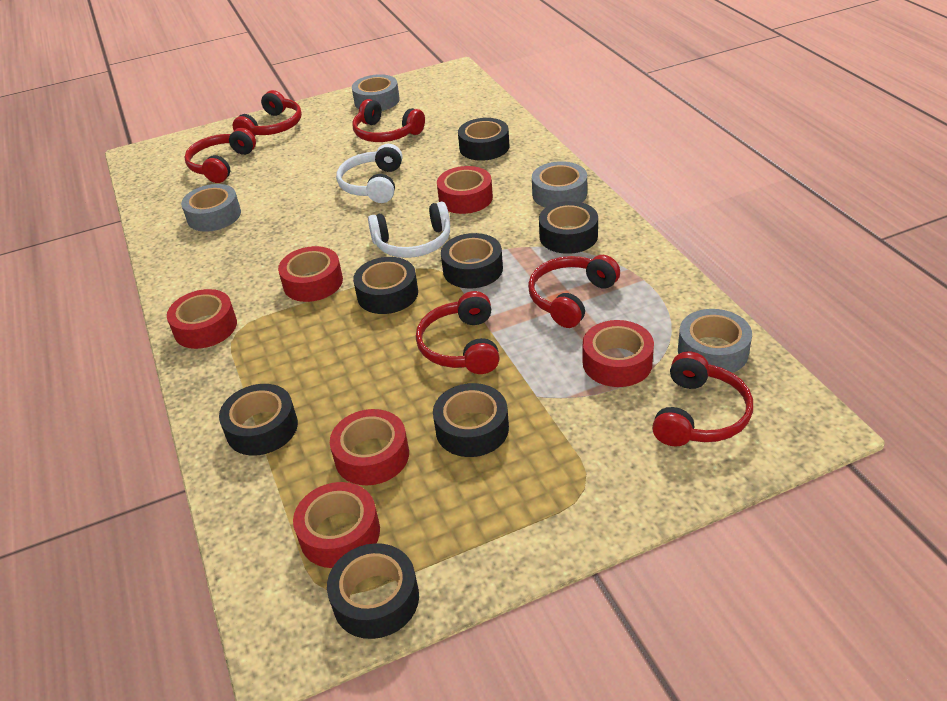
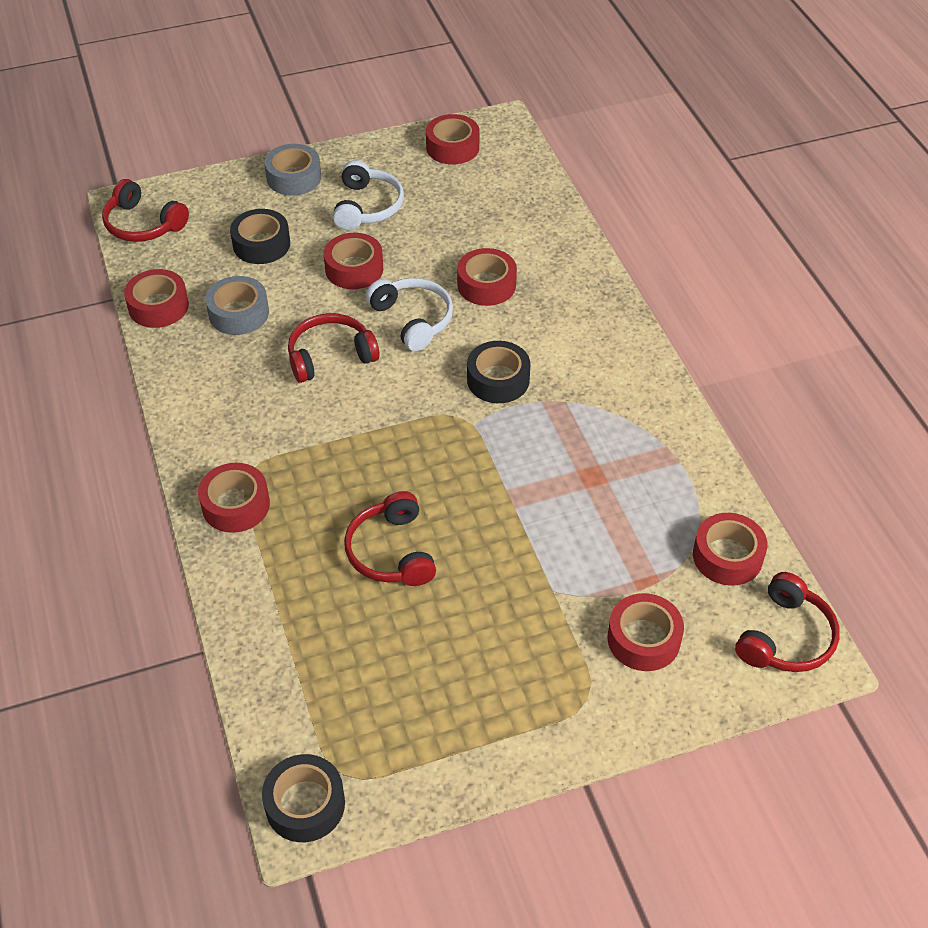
black tape: 7 -> 3
grey tape: 4 -> 2
red headphones: 6 -> 4
red tape: 6 -> 7

